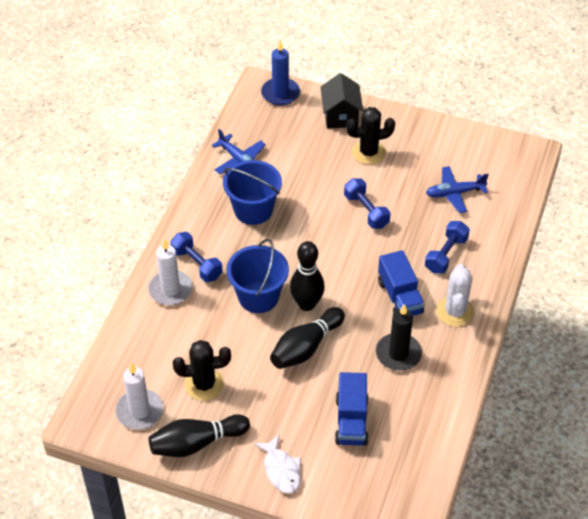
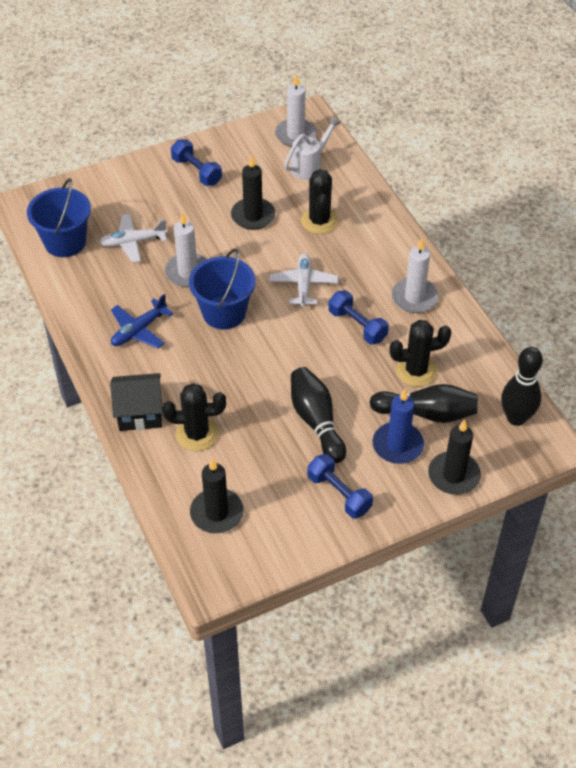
black cactus: 2 -> 3
black candle: 1 -> 3
blue plane: 2 -> 1
blue truck: 2 -> 0
white cactus: 1 -> 0
white candle: 2 -> 3
white fish: 1 -> 0
white plane: 0 -> 2
white watering can: 0 -> 1

